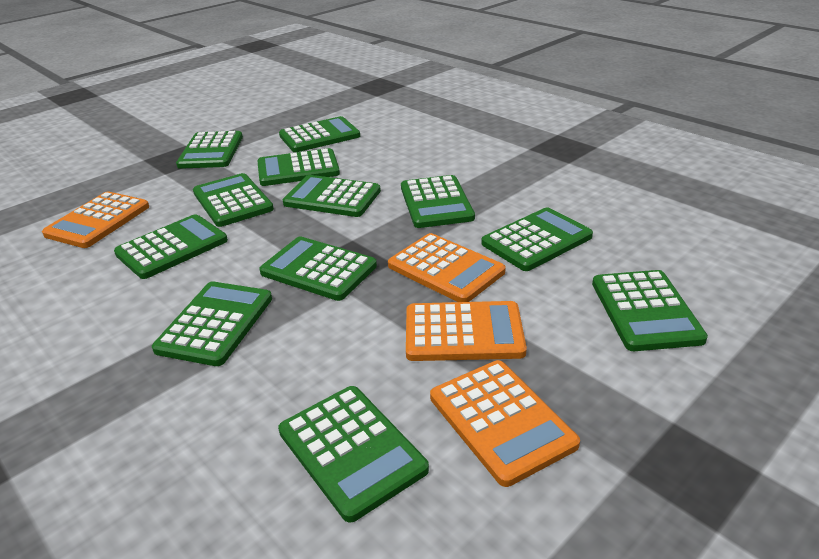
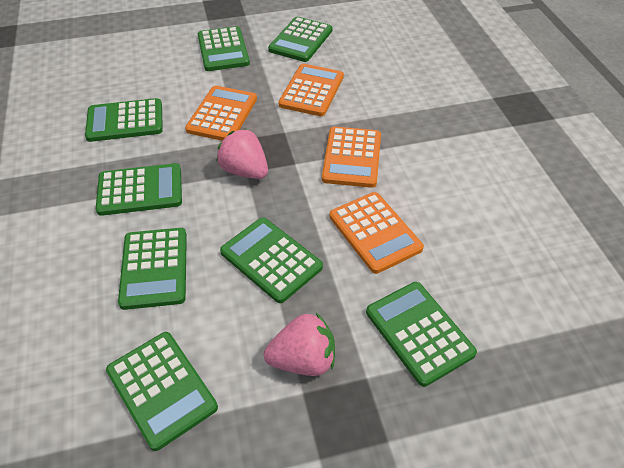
green calculator: 12 -> 8
pink strawberry: 0 -> 2

